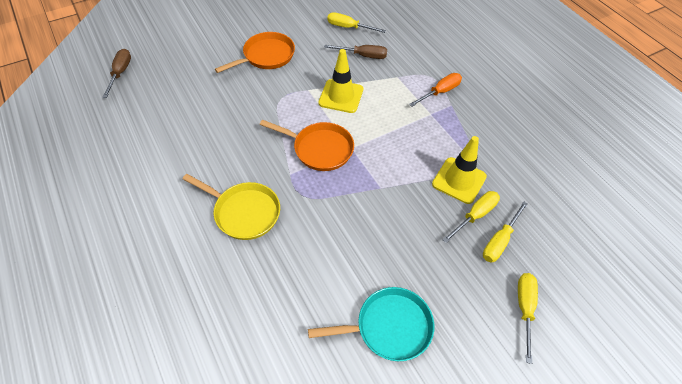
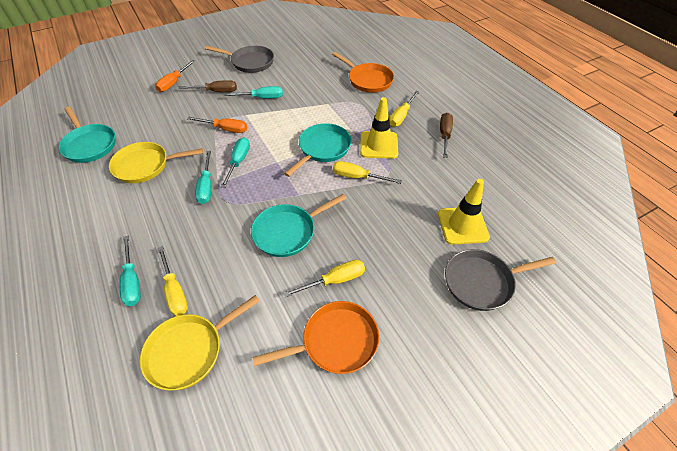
grey pan: 0 -> 2
orange screwdriver: 1 -> 2
turquoise pan: 1 -> 3
turquoise screwdriver: 0 -> 4
yellow pan: 1 -> 2

